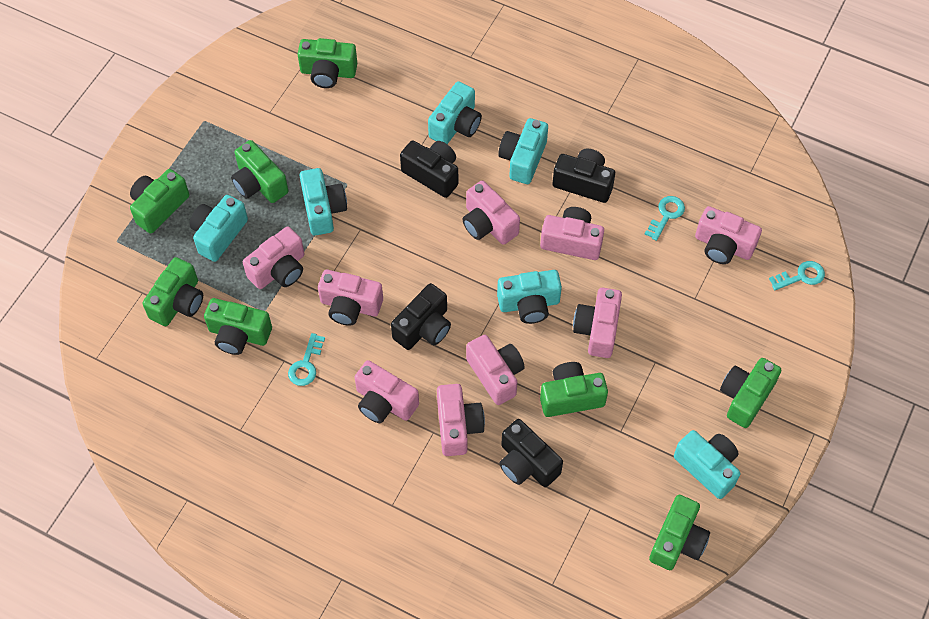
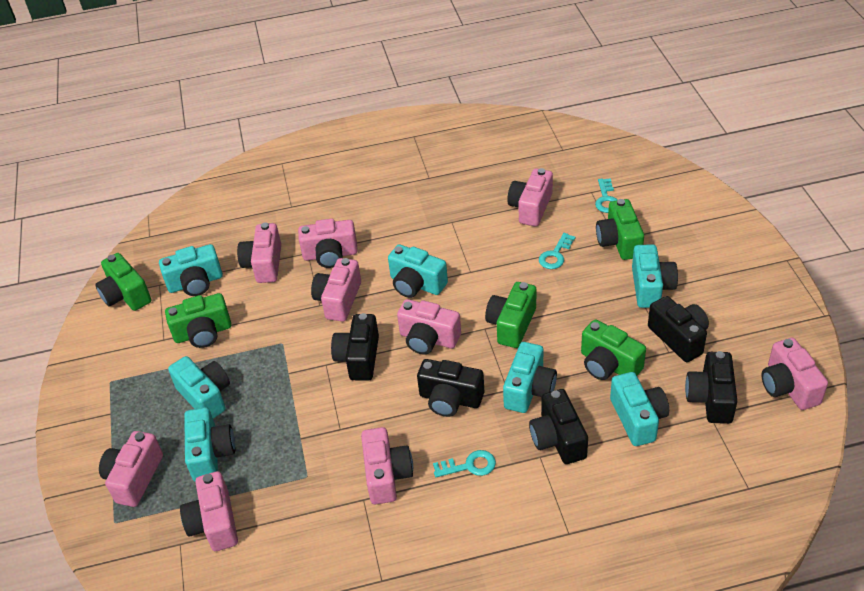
black camera: 4 -> 5
green camera: 8 -> 5
turquoise camera: 6 -> 7

